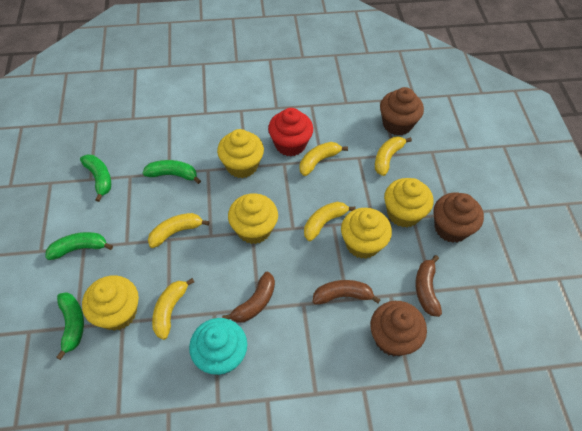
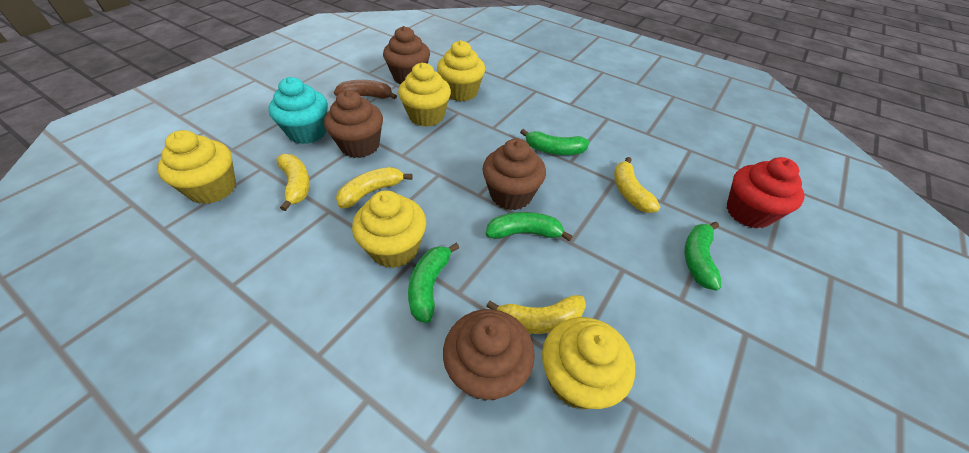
brown banana: 3 -> 1
brown cupcake: 3 -> 4
yellow banana: 5 -> 4

